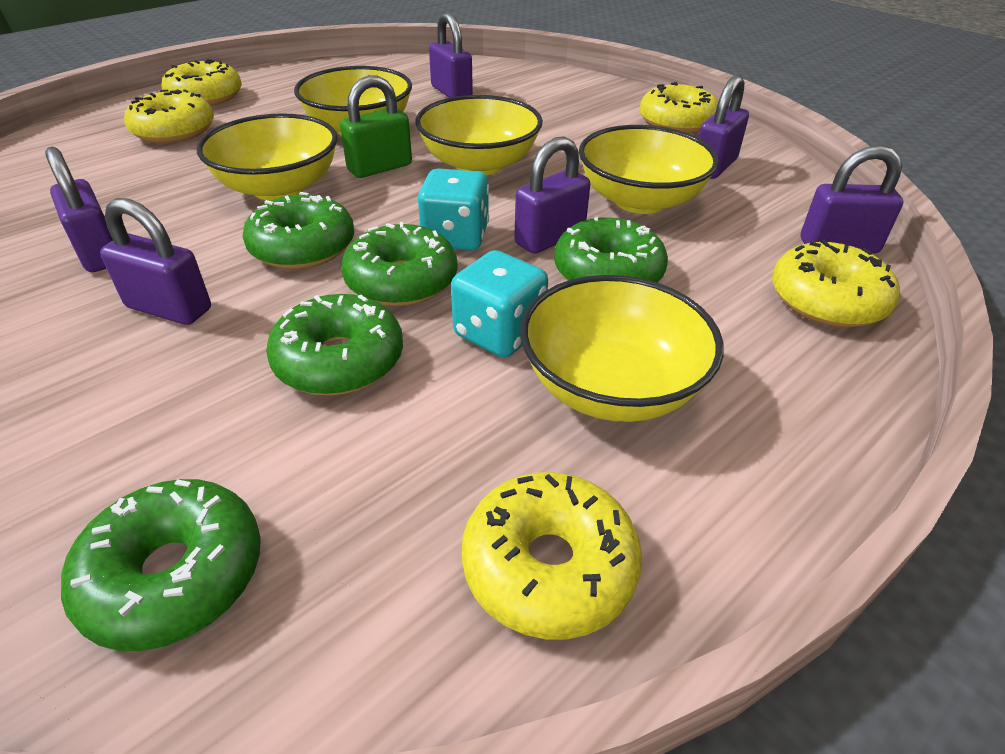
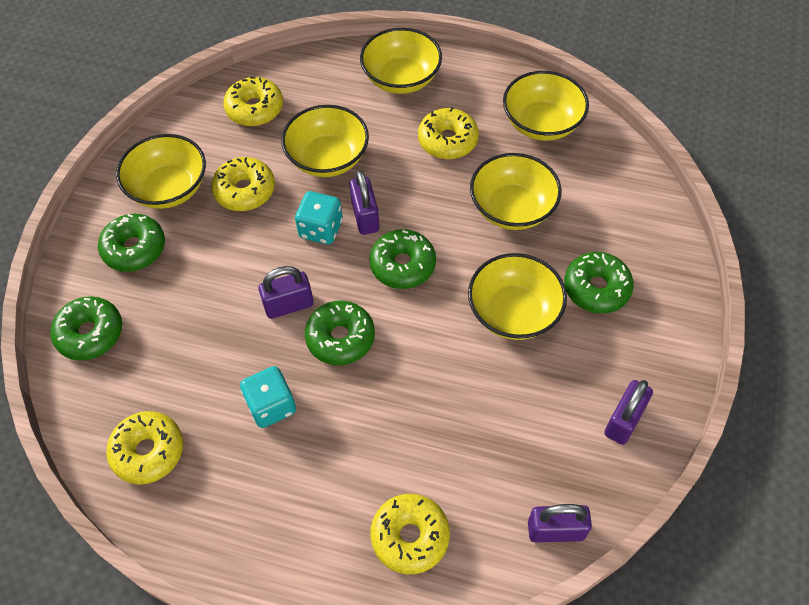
green padlock: 1 -> 0
purple padlock: 6 -> 4
yellow bowl: 5 -> 6

